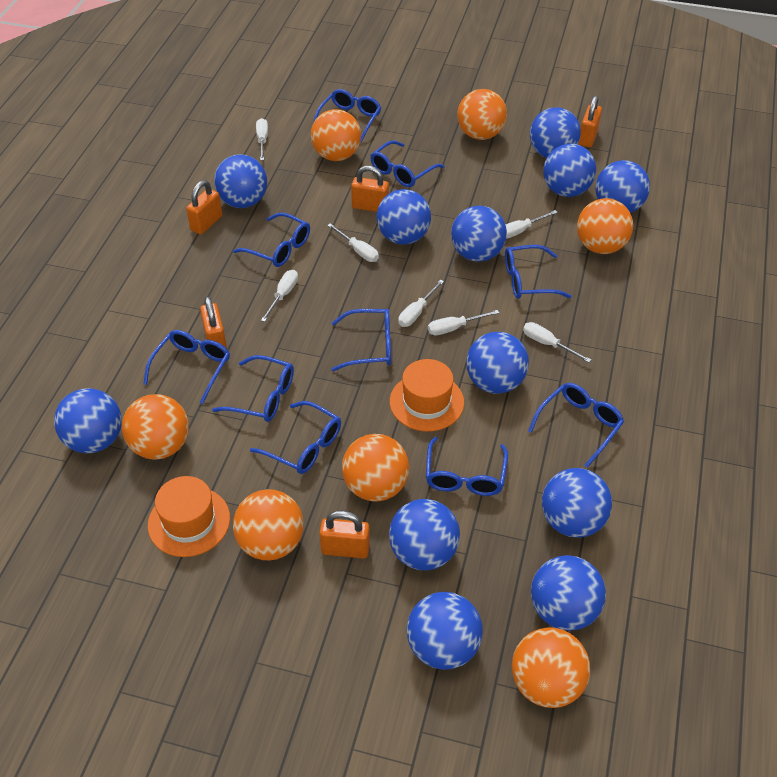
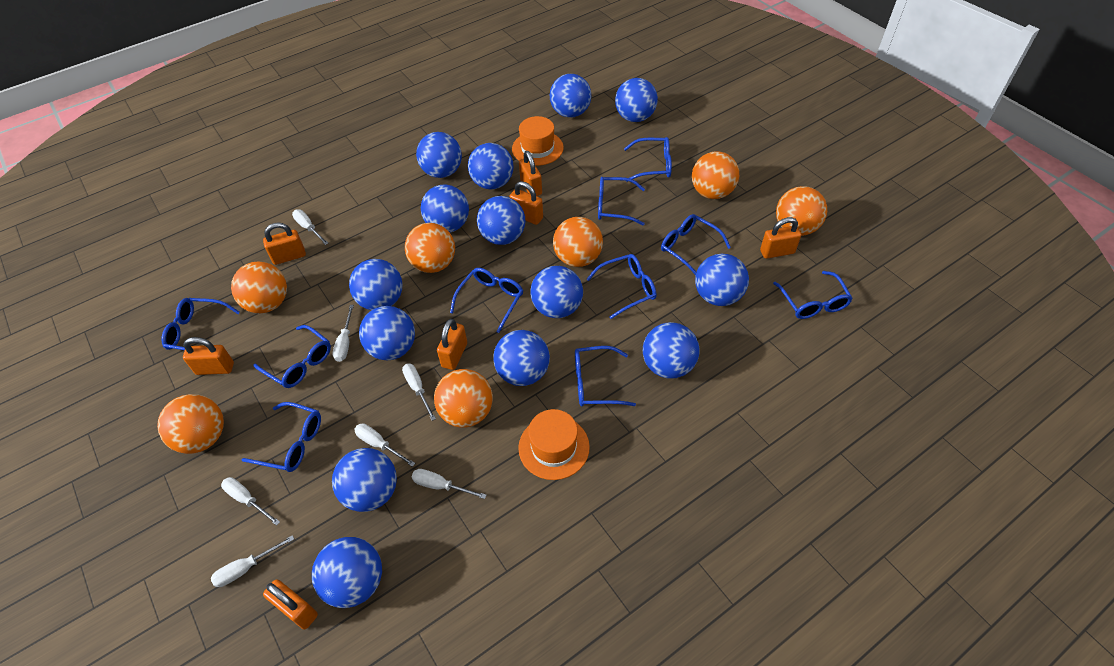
blue ball: 12 -> 14
orange padlock: 5 -> 7

